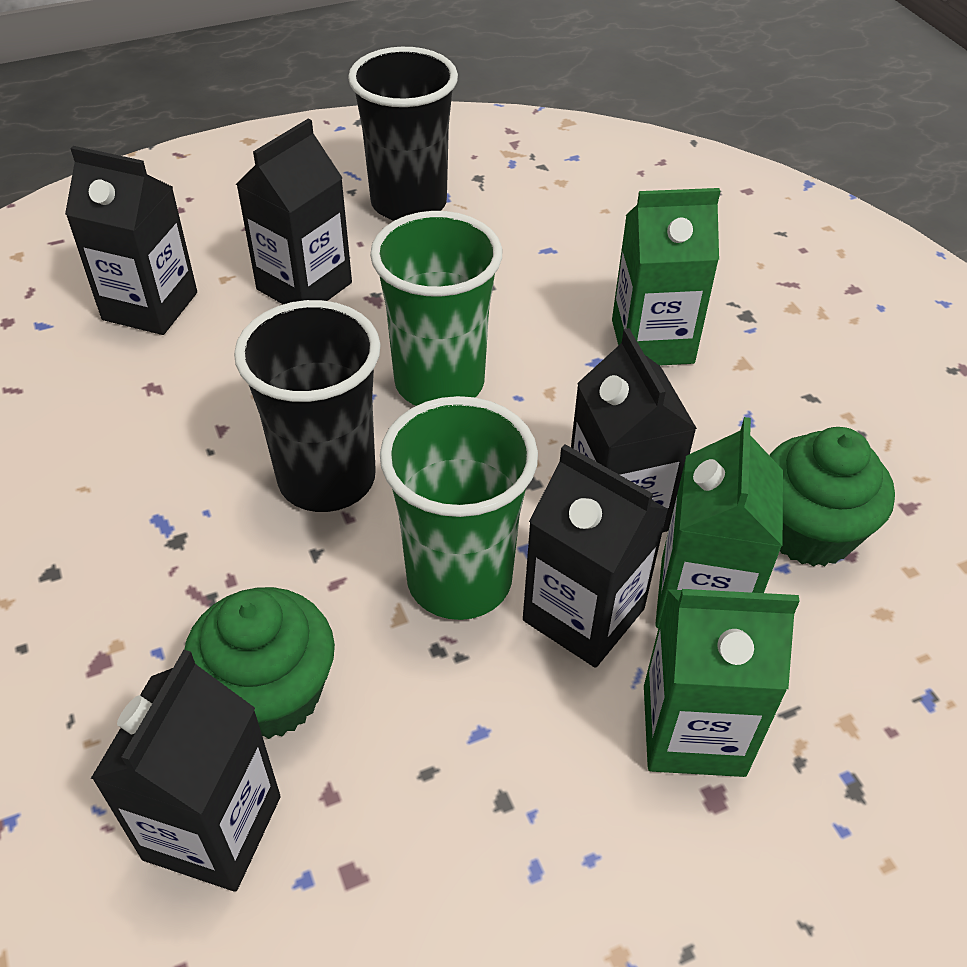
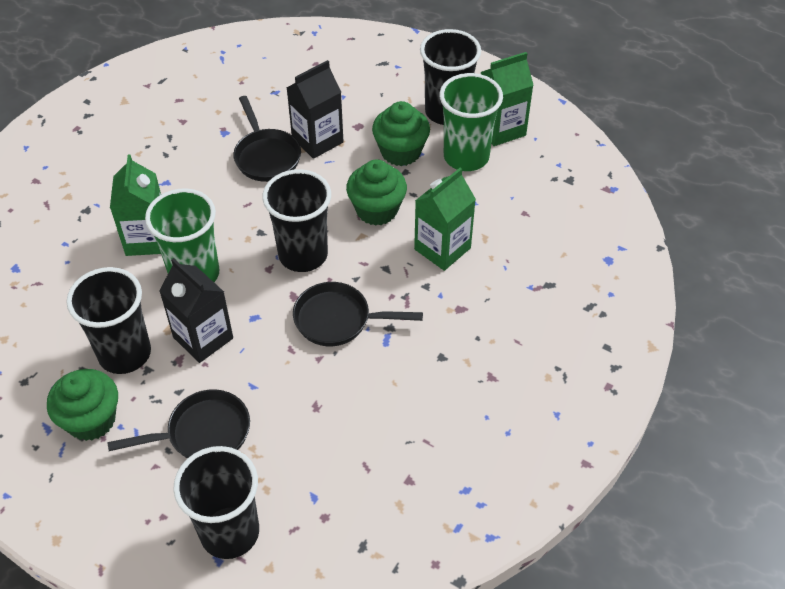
black carton: 5 -> 2
black cup: 2 -> 4
black pan: 0 -> 3
green cupcake: 2 -> 3

